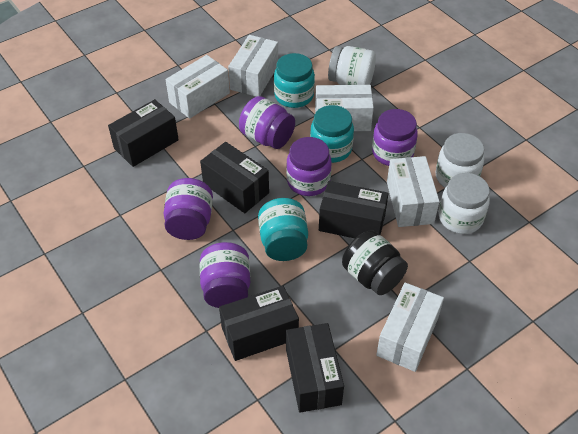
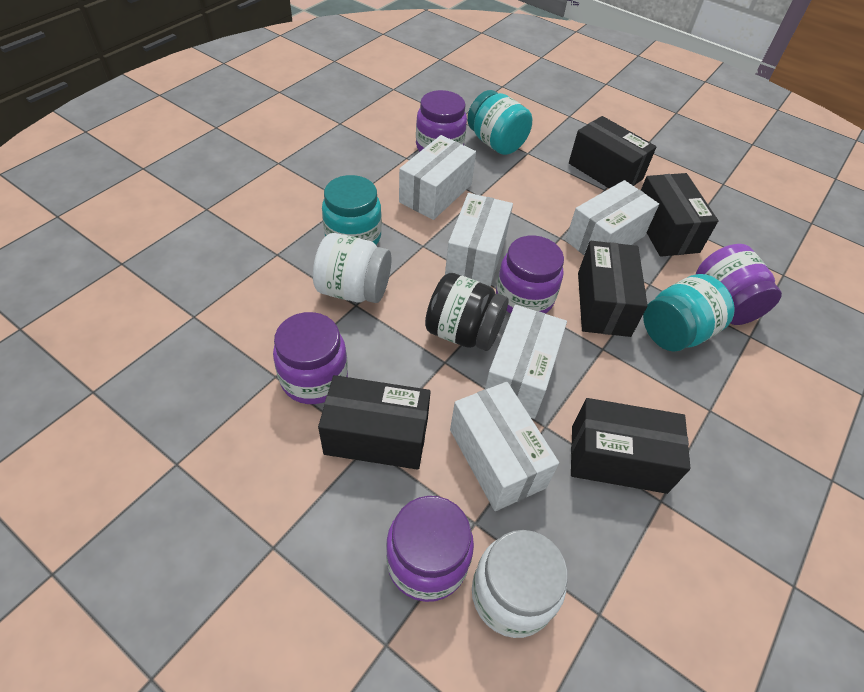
white jar: 3 -> 2

